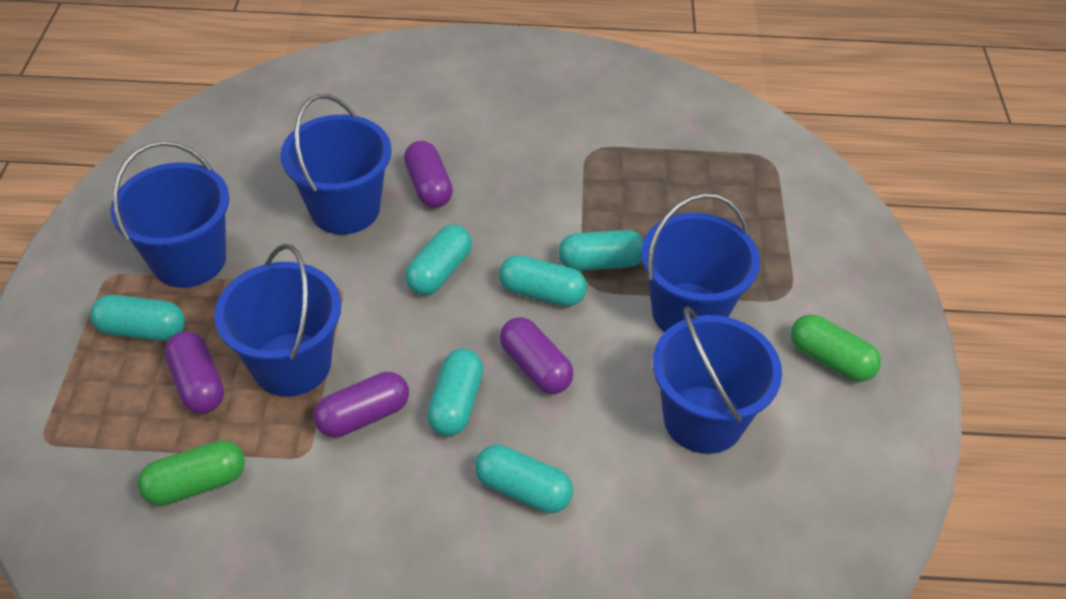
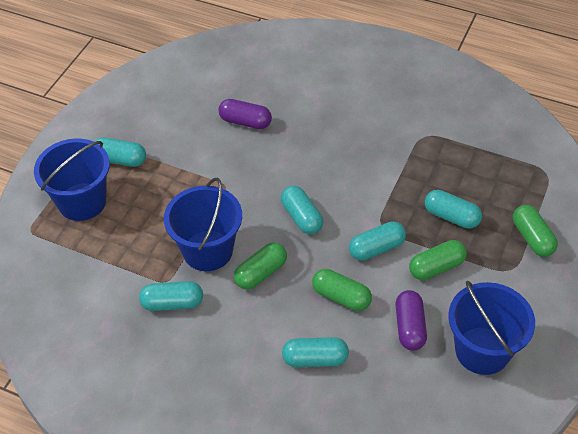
blue bucket: 5 -> 3
green capsule: 2 -> 4
purple capsule: 4 -> 2

